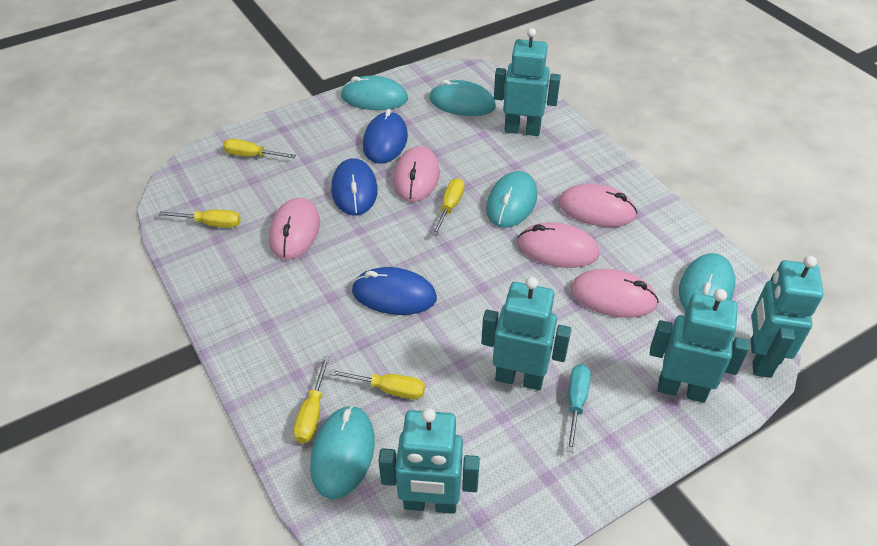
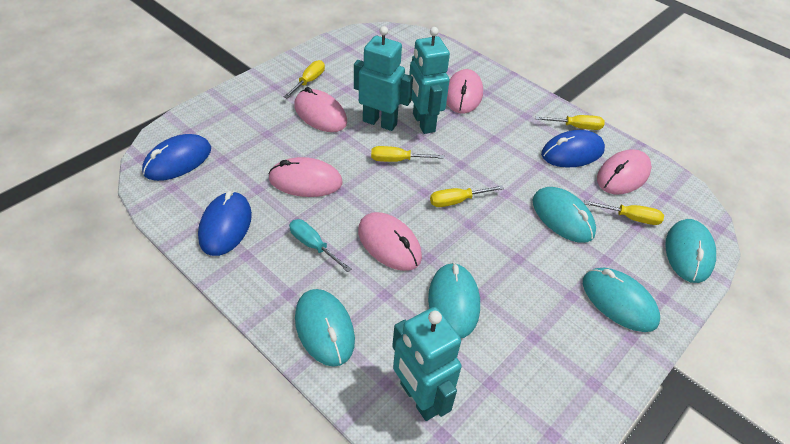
turquoise robot: 5 -> 3

